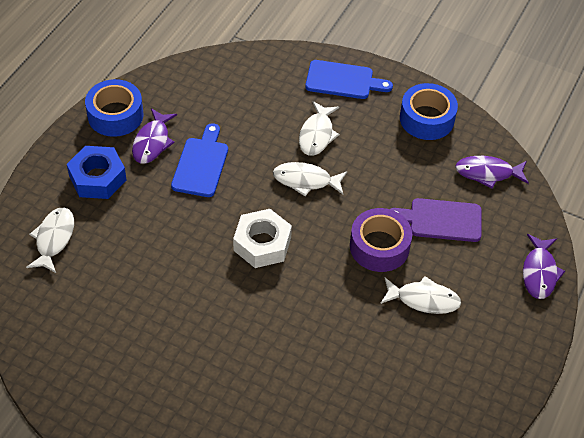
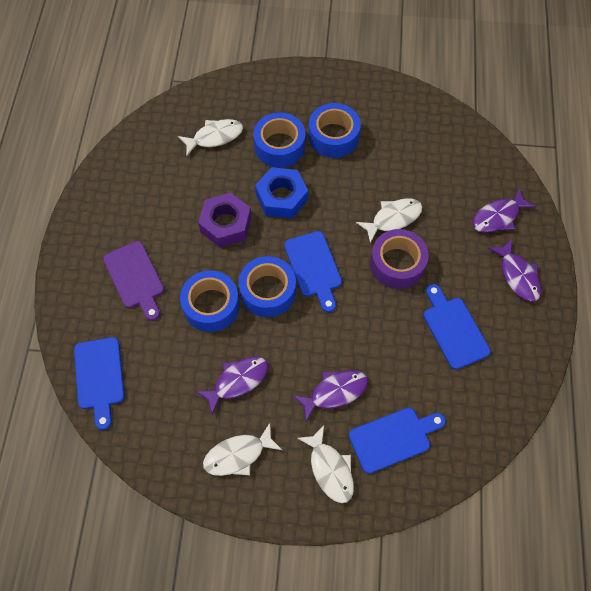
blue cutting board: 2 -> 4
blue tape: 2 -> 4
purple fish: 3 -> 4
purple nut: 0 -> 1
white nut: 1 -> 0

